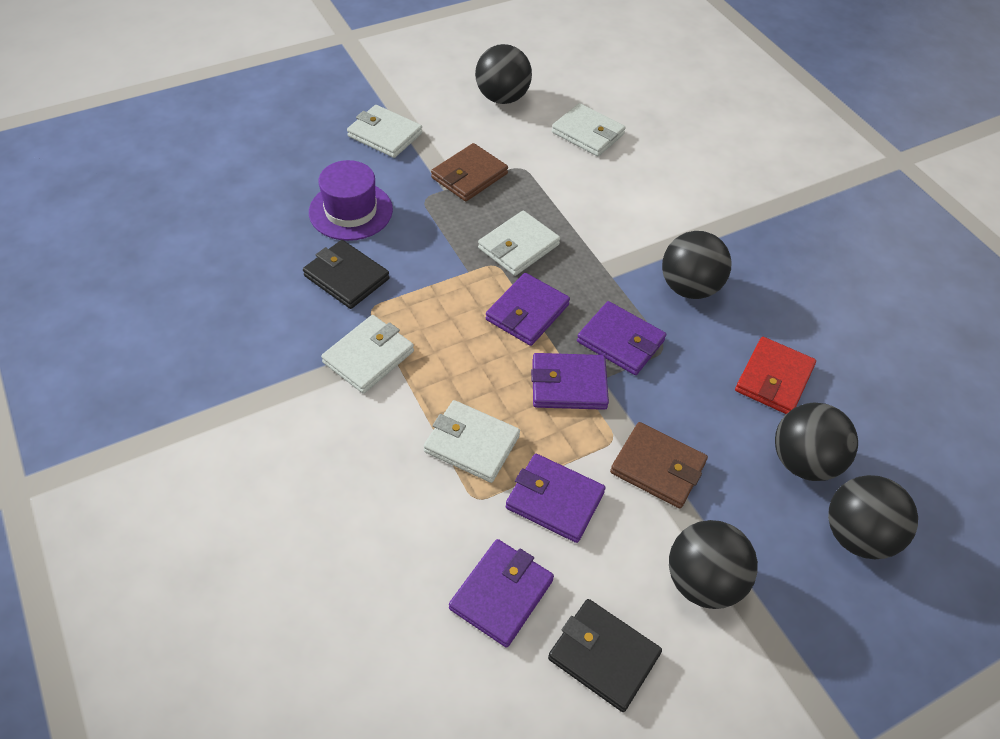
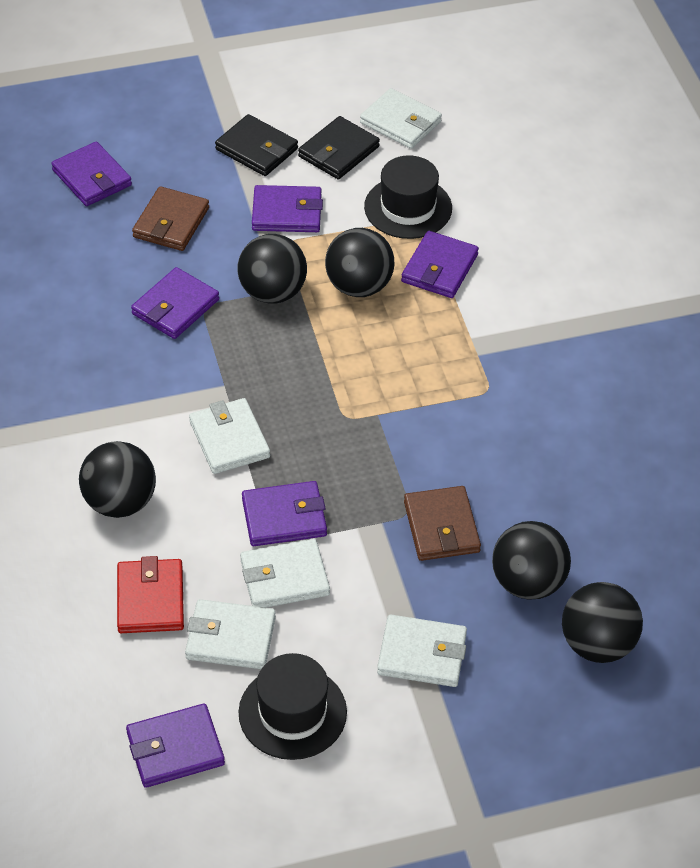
black hat: 0 -> 2
purple hat: 1 -> 0
purple wallet: 5 -> 6

